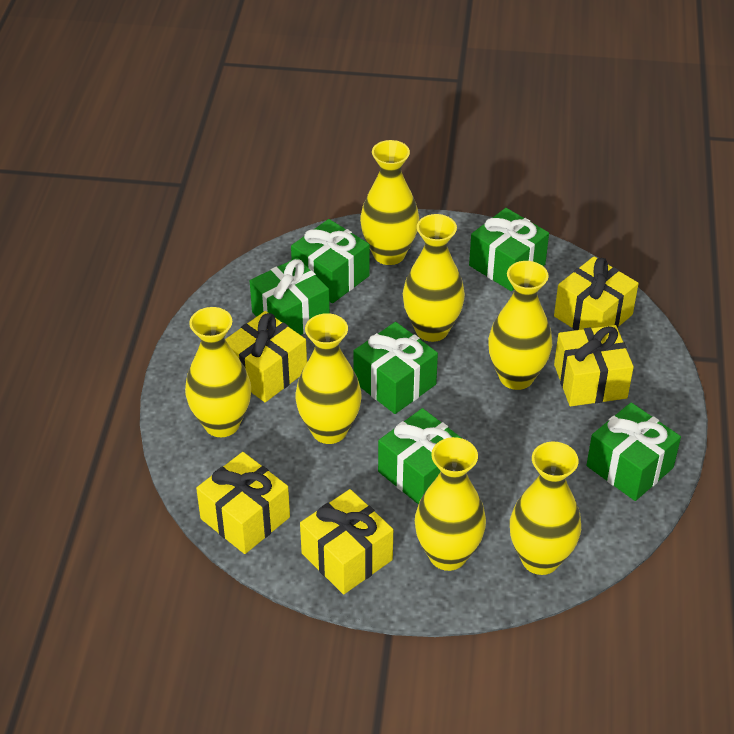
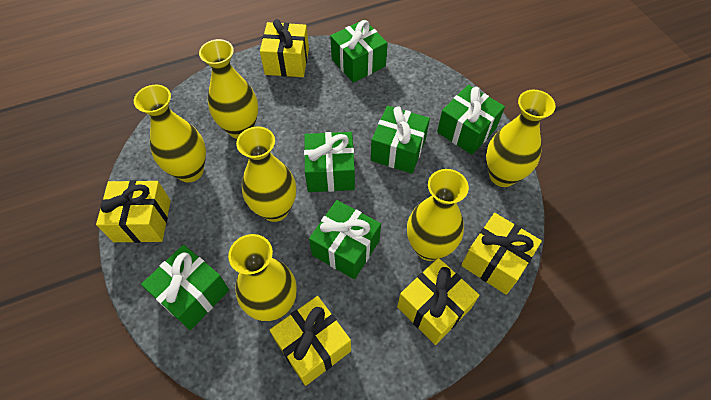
yellow vase: 7 -> 6

